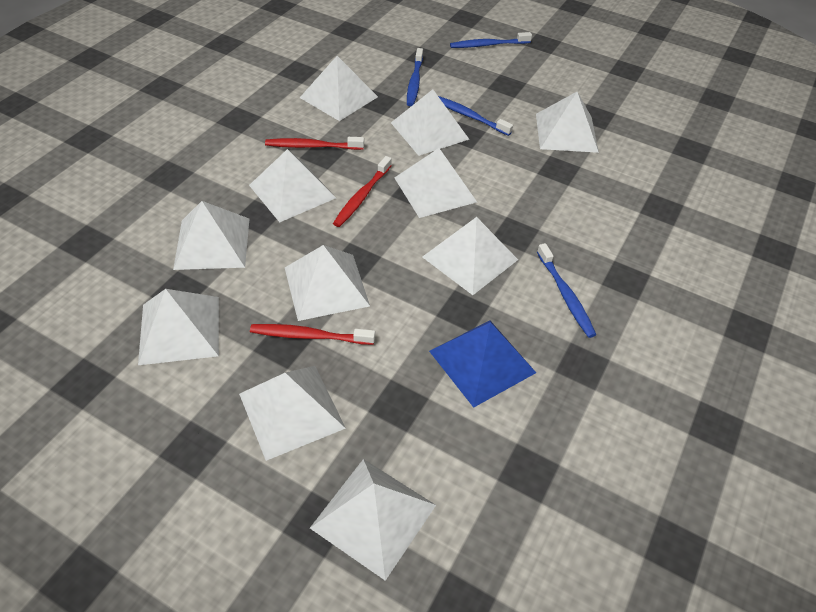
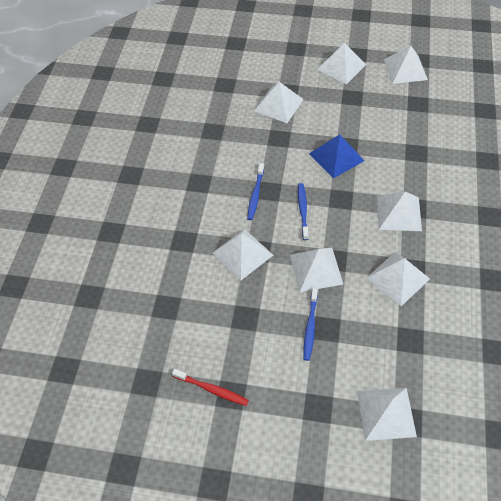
blue toothbrush: 4 -> 3
red toothbrush: 3 -> 1
white pyramid: 11 -> 8

